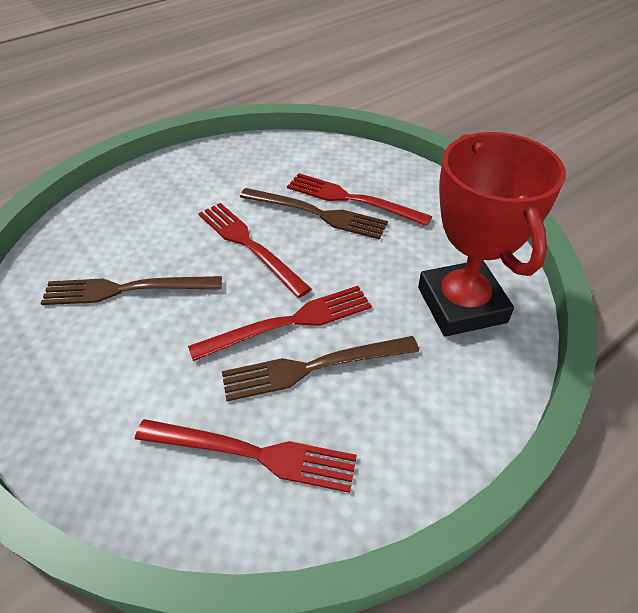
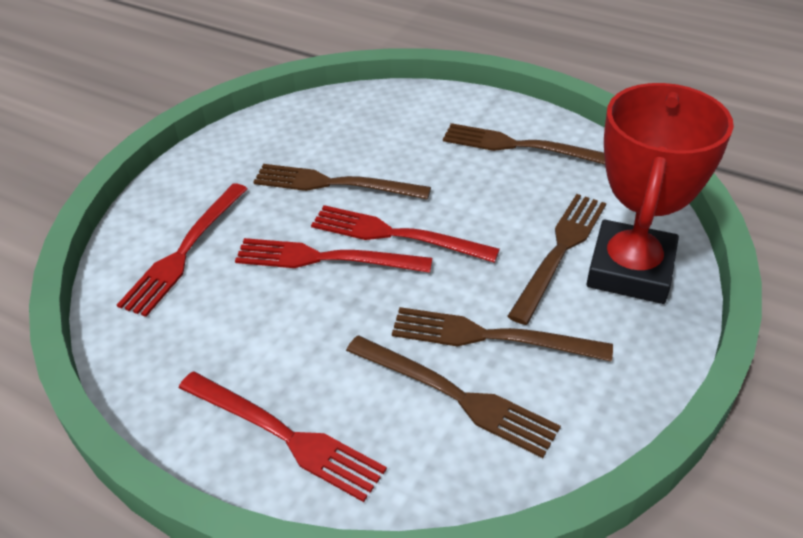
brown fork: 3 -> 5

